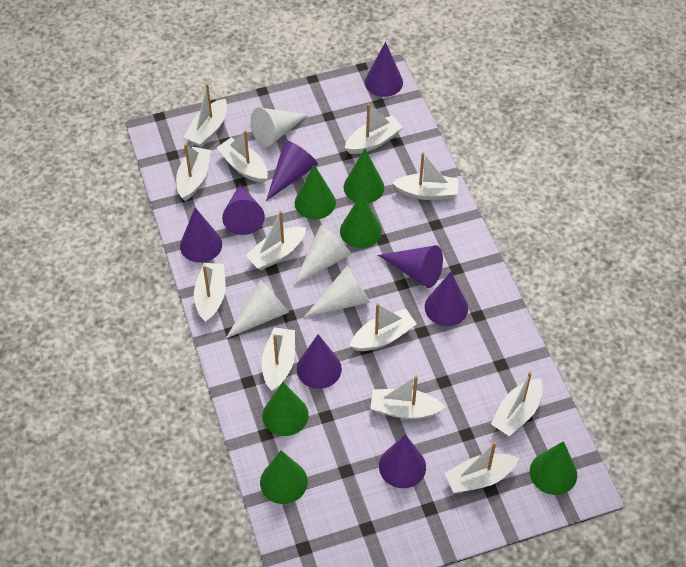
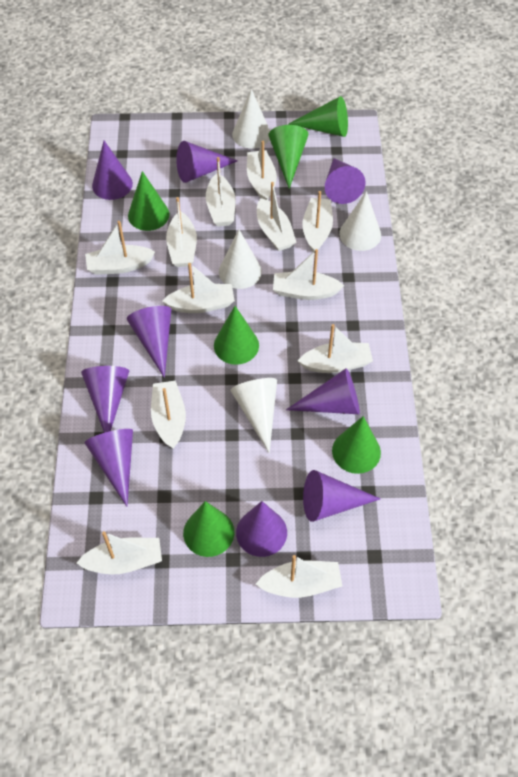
purple cone: 8 -> 9

